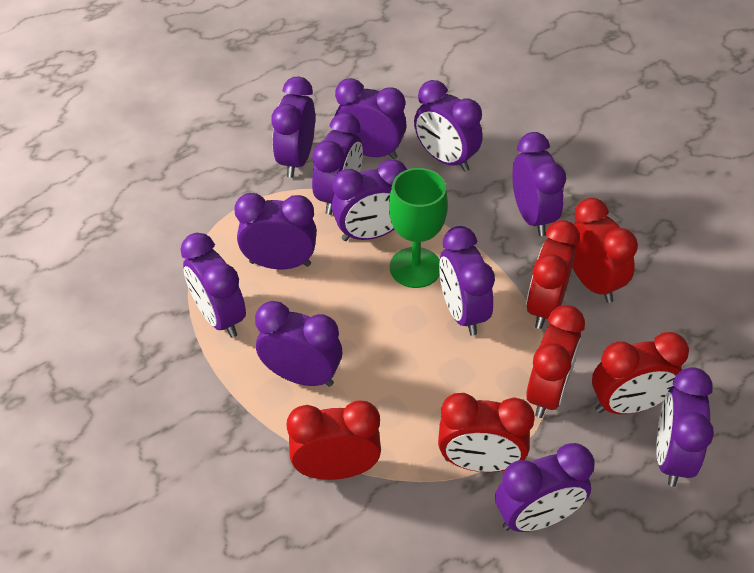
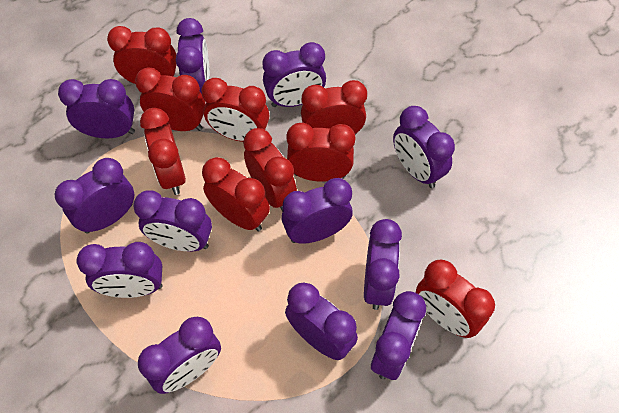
green goblet: 1 -> 0
red clock: 6 -> 9

